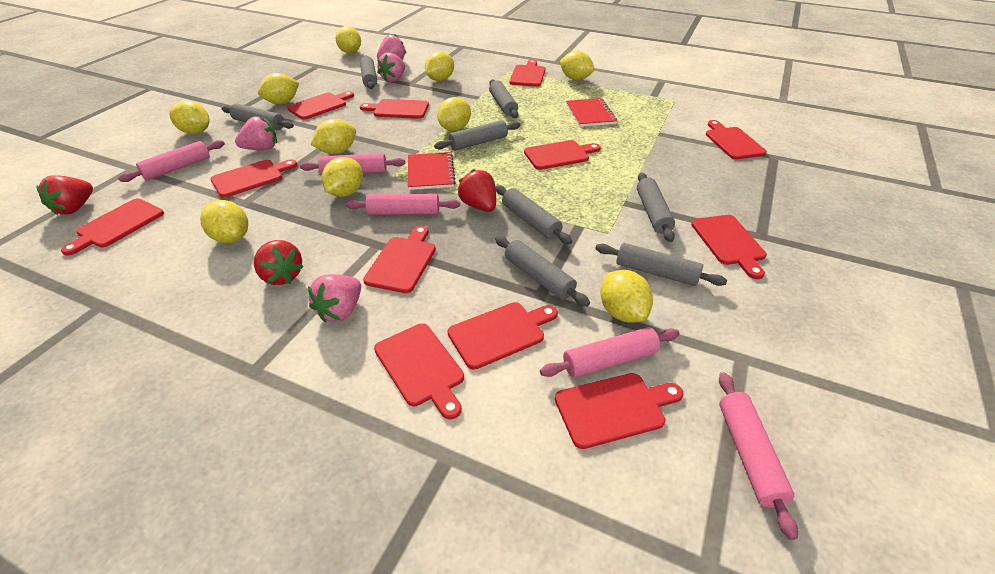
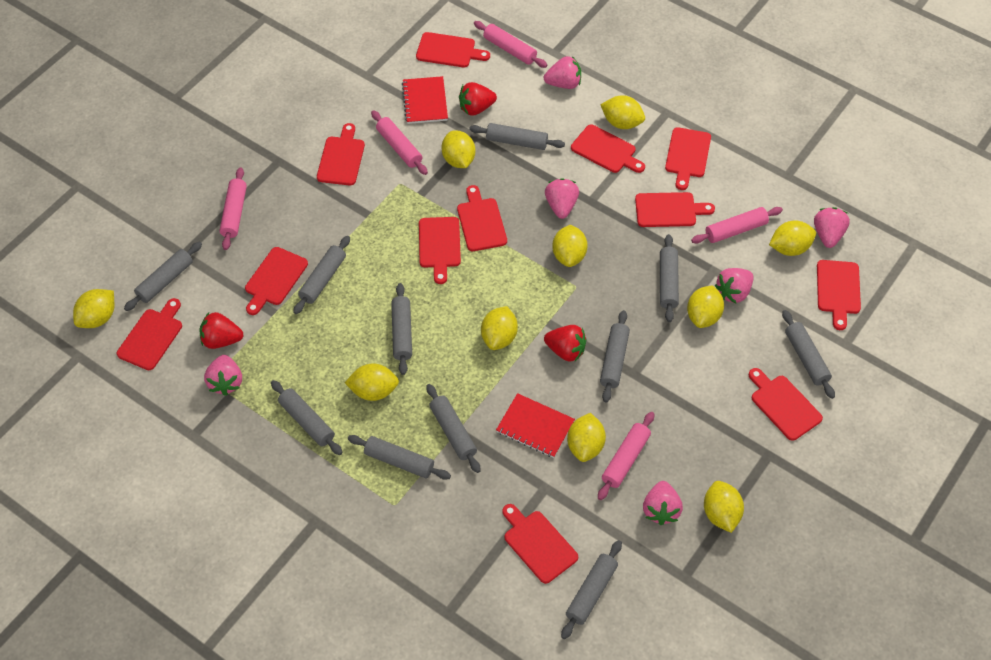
grey rolling pin: 8 -> 11
pink strawberry: 4 -> 6

